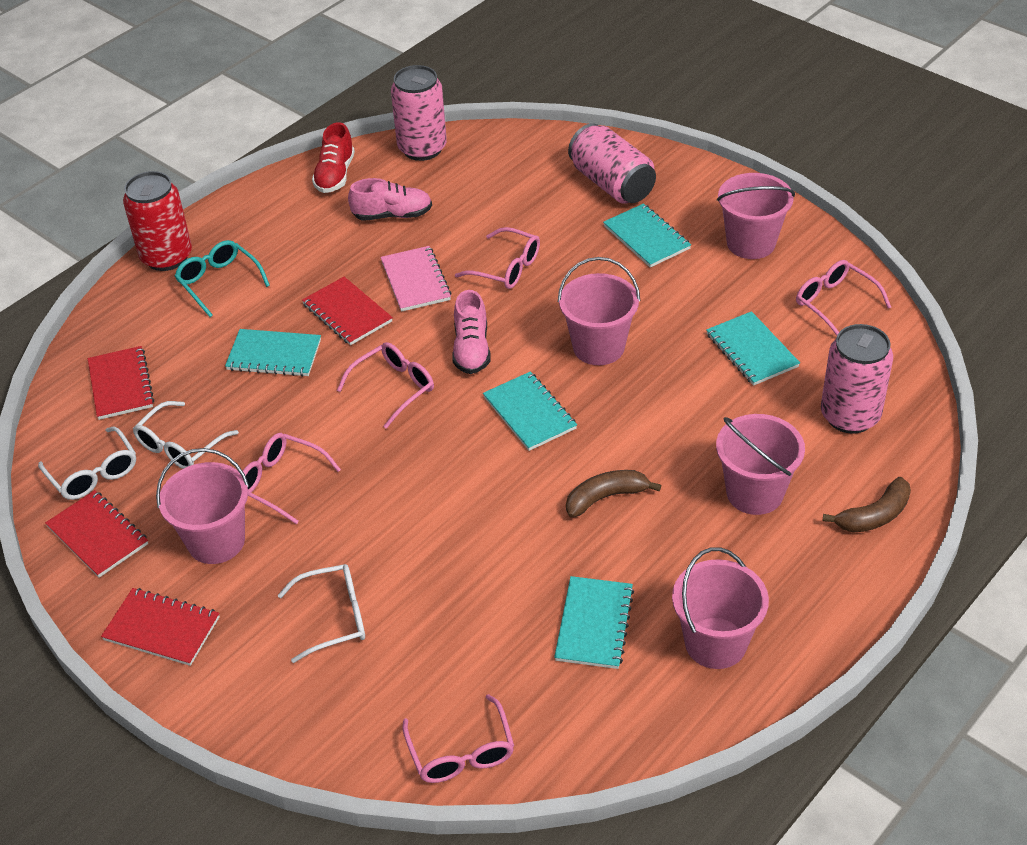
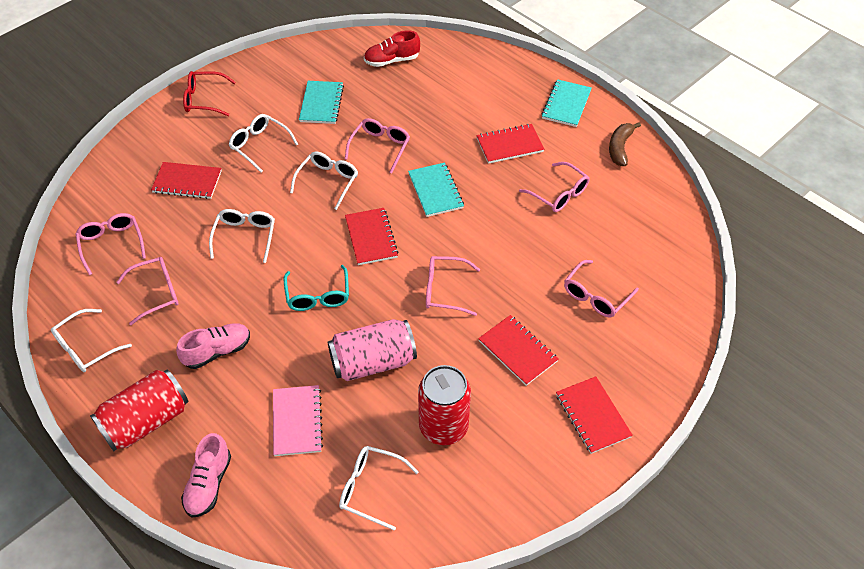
brown banana: 2 -> 1
pink bucket: 5 -> 0
pink can: 3 -> 1
pink glasses: 5 -> 6
red can: 1 -> 2
red glasses: 0 -> 1
red notebook: 4 -> 5
turquoise notebook: 5 -> 3
white glasses: 3 -> 5

